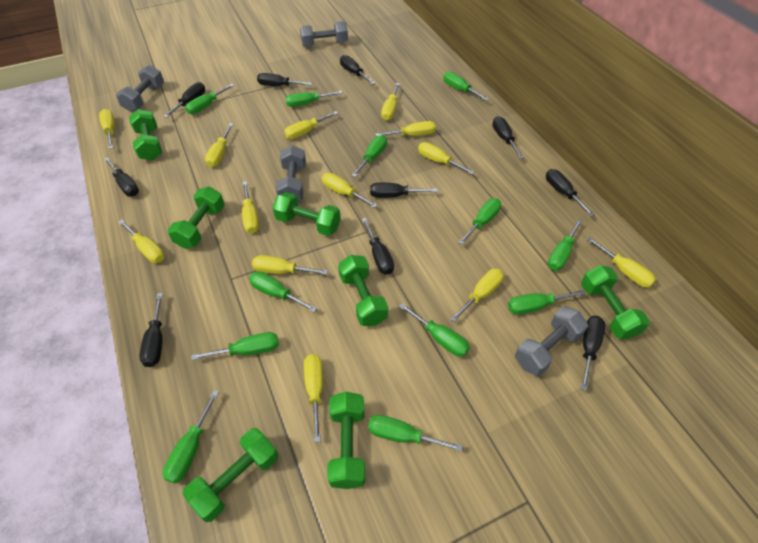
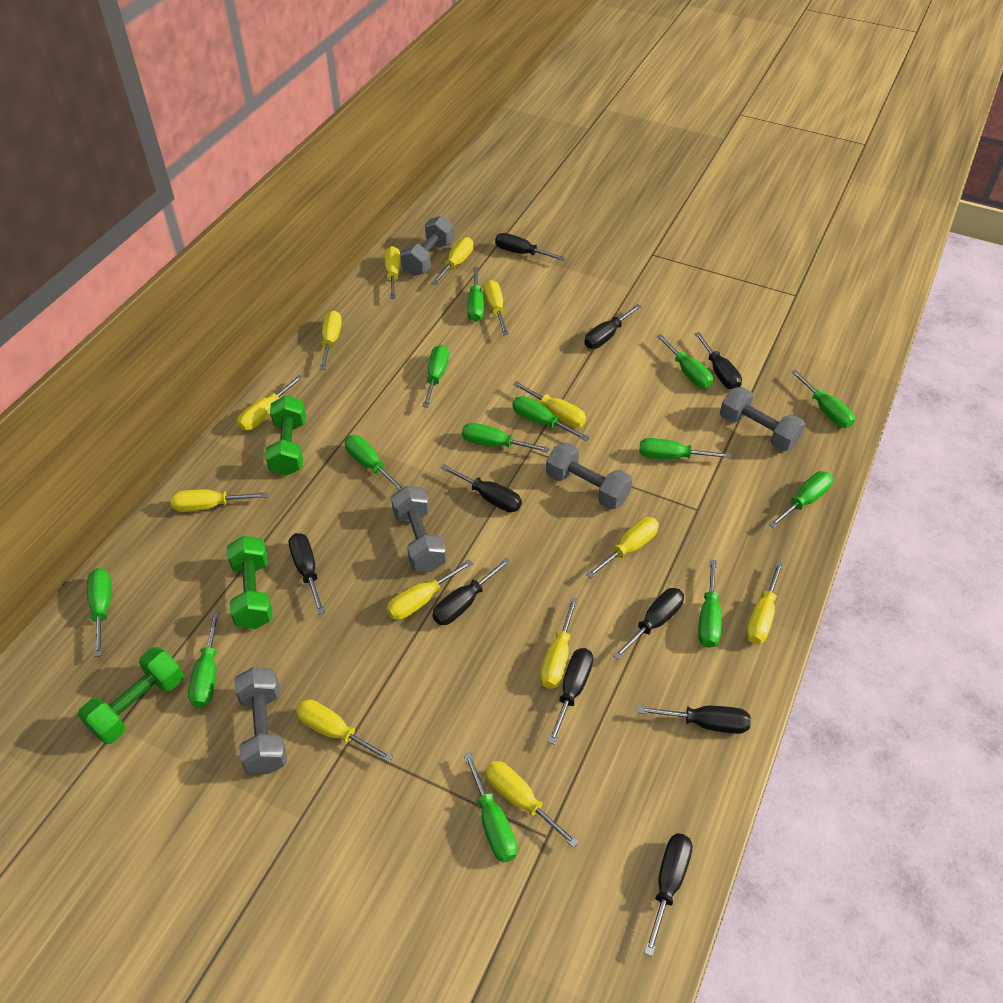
green dumbbell: 7 -> 3
green screwdriver: 12 -> 13
grey dumbbell: 4 -> 5

